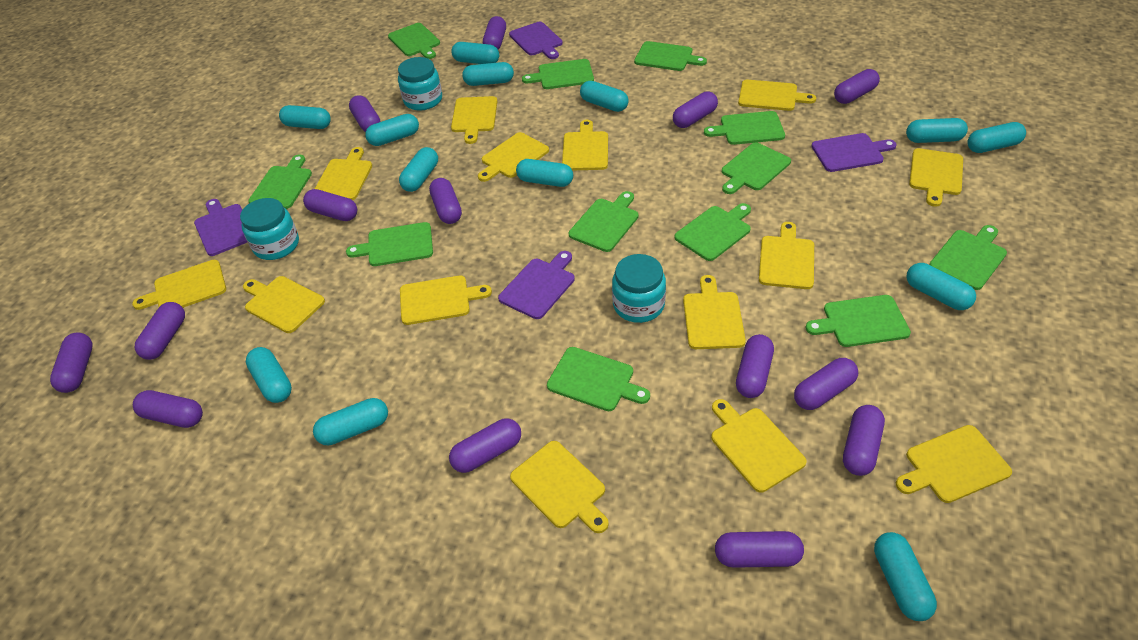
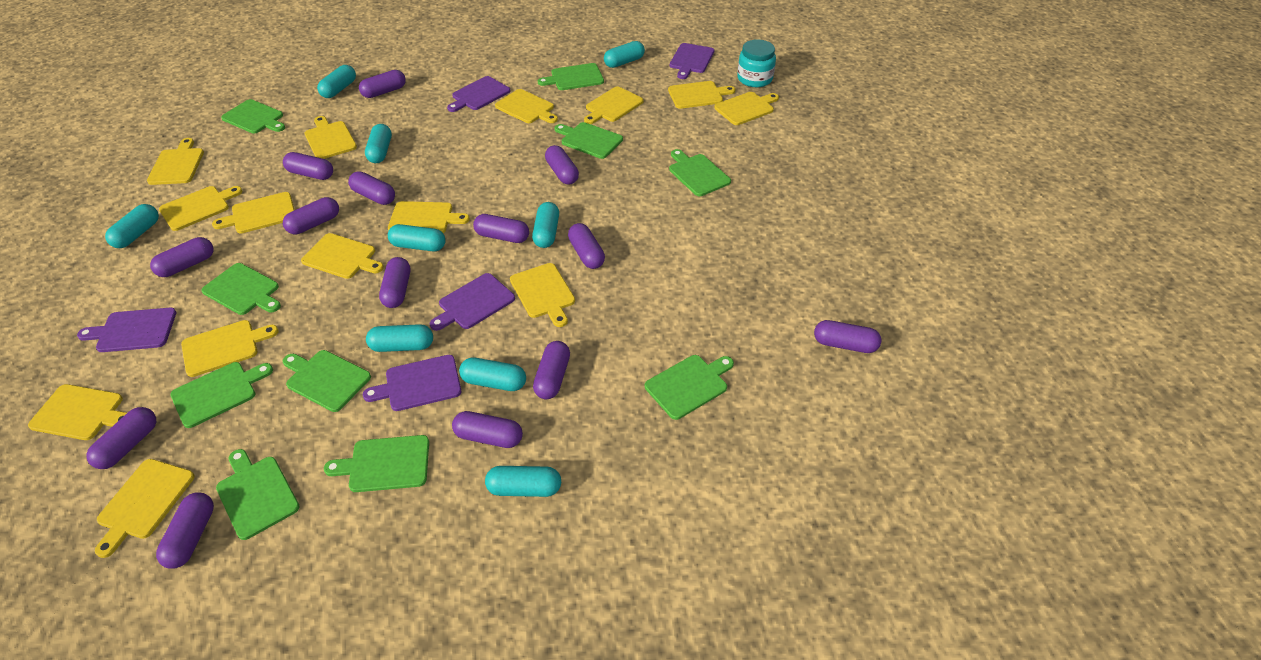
green cutting board: 12 -> 10
purple cutting board: 4 -> 5
turquoise capsule: 13 -> 9
turquoise jar: 3 -> 1

